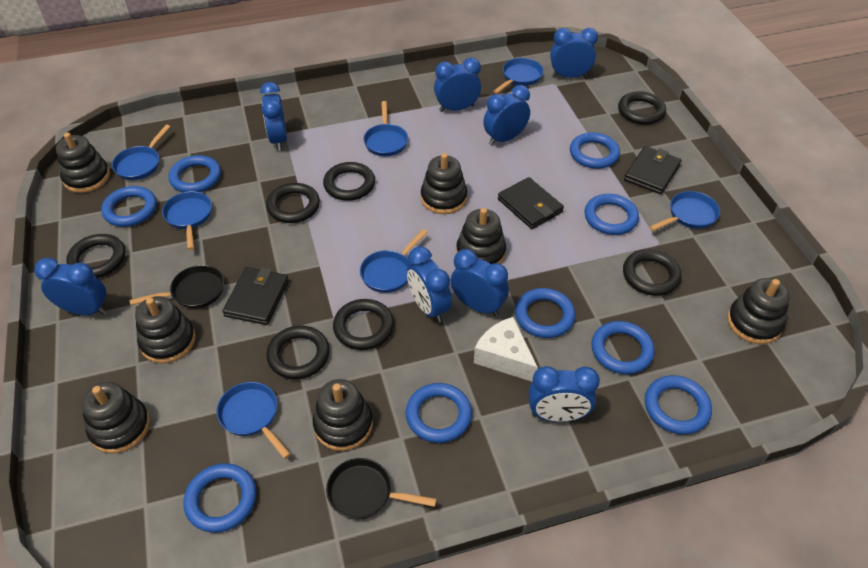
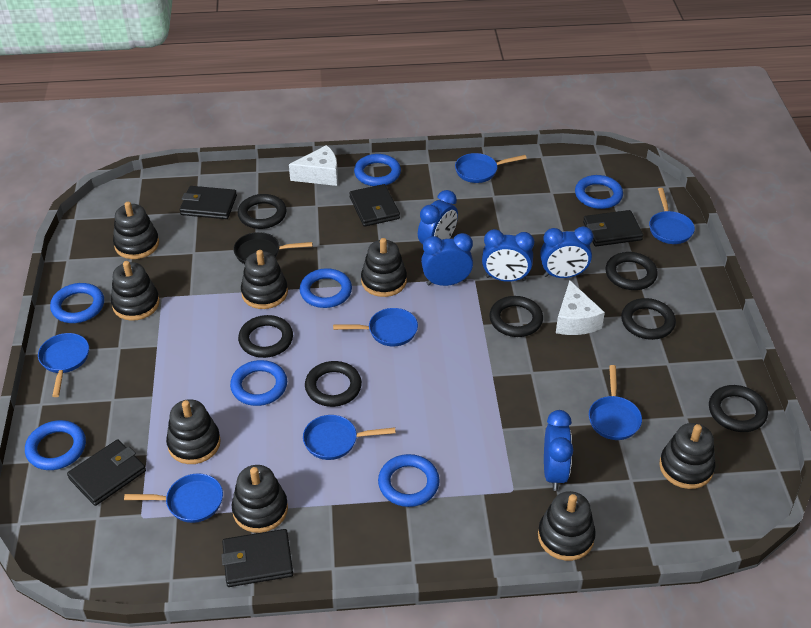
black pan: 2 -> 1
black stacking toy: 7 -> 8
black wallet: 3 -> 5
blue clock: 8 -> 5
blue ring: 9 -> 7
white cheese: 1 -> 2

